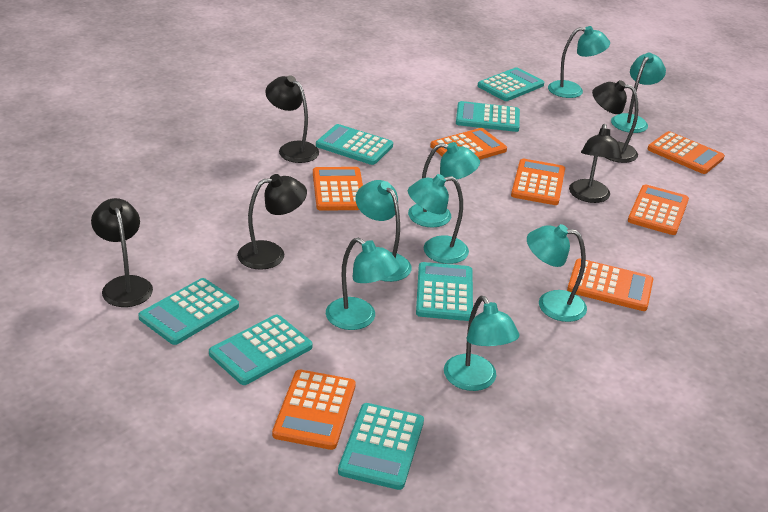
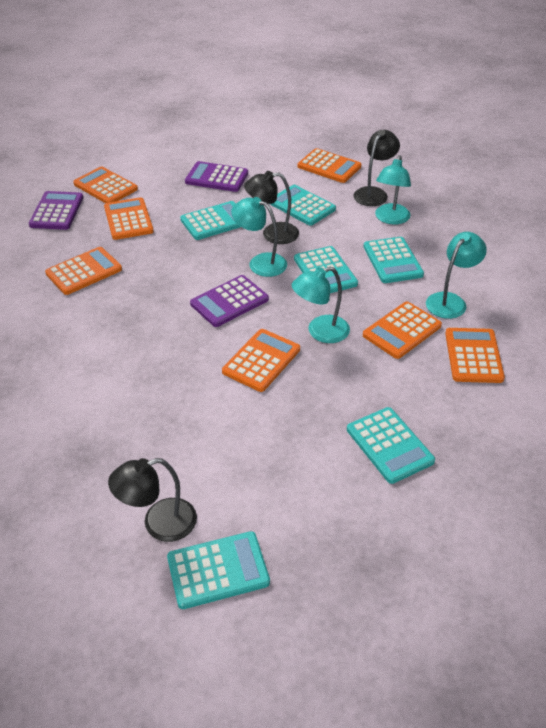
black lamp: 5 -> 3
purple calculator: 0 -> 3
turquoise calculator: 7 -> 6
turquoise lamp: 8 -> 4

